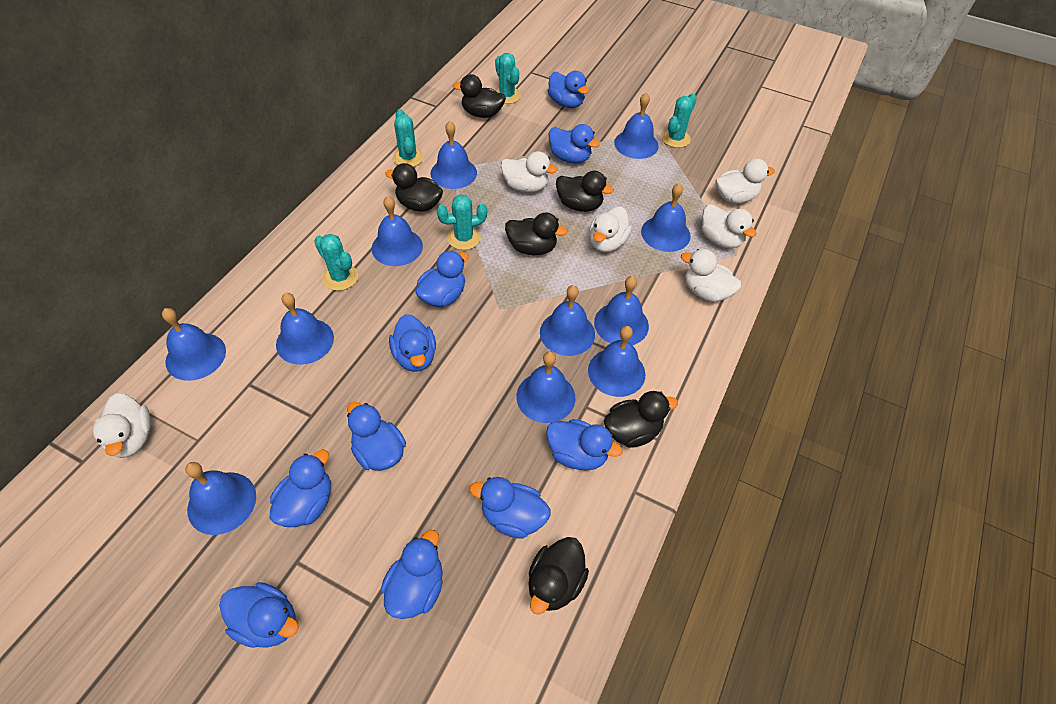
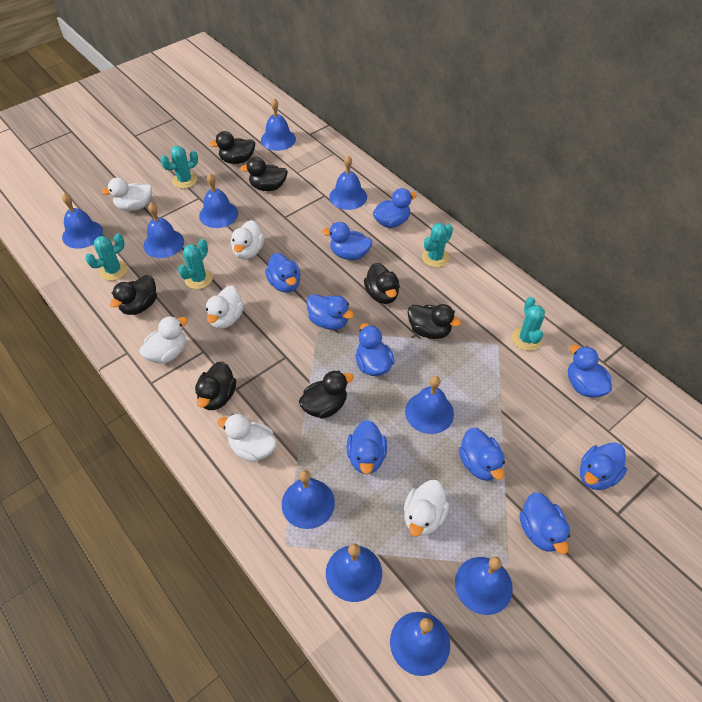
black duck: 6 -> 7
blue bell: 11 -> 10

